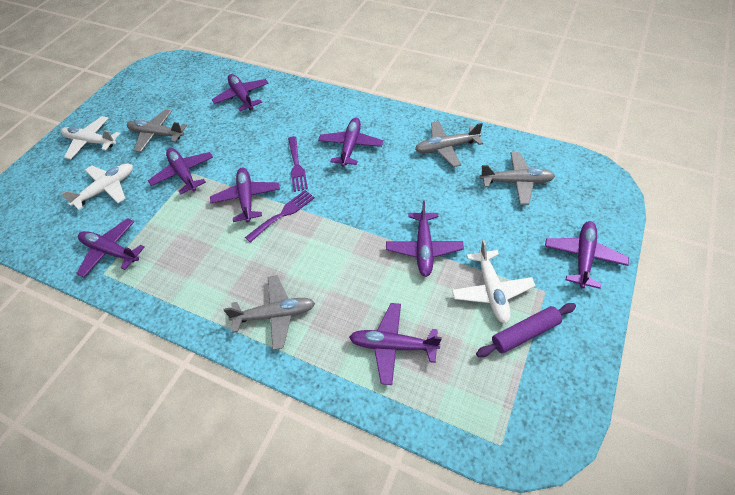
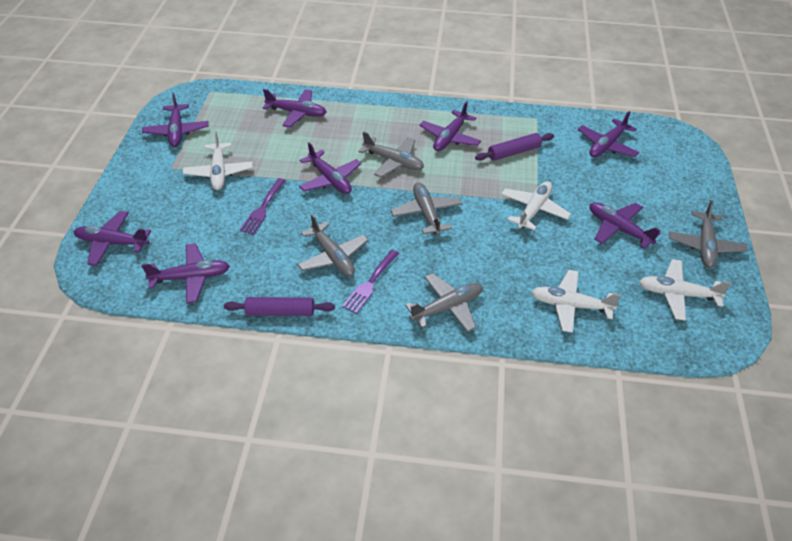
grey plane: 4 -> 5
purple rolling pin: 1 -> 2
white plane: 3 -> 4

